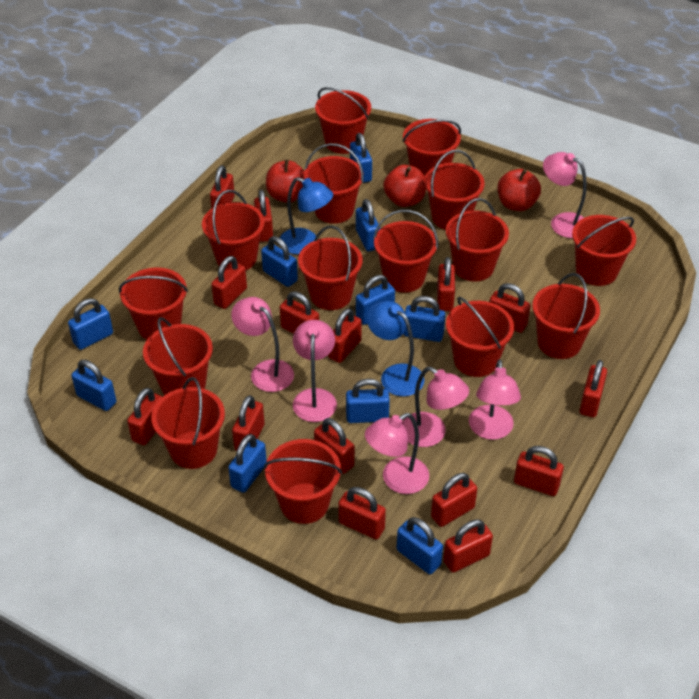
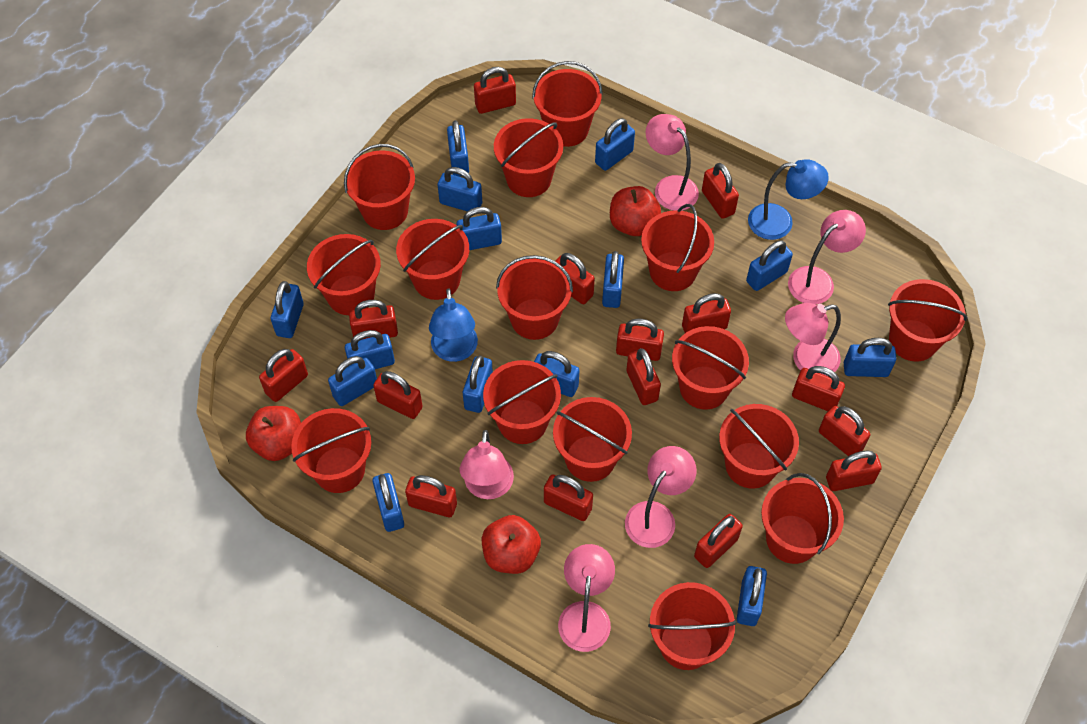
blue padlock: 10 -> 14

